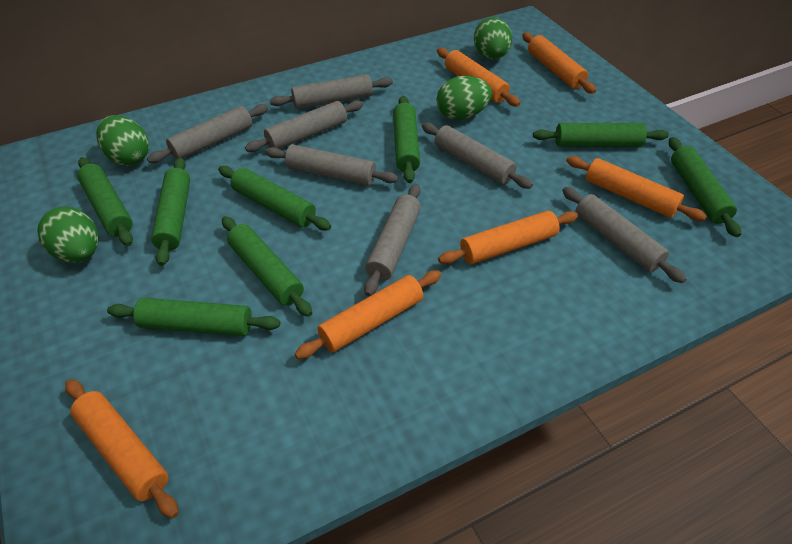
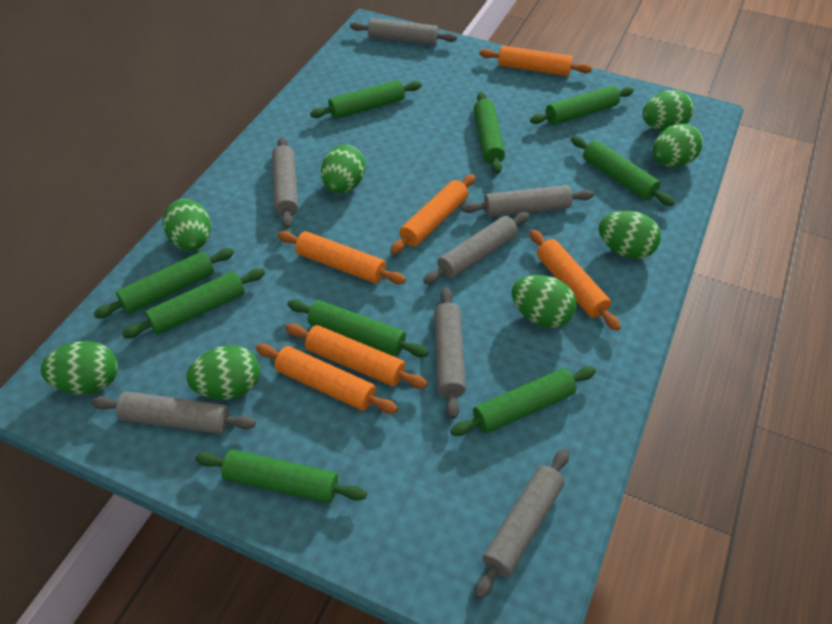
green egg: 4 -> 8
green rolling pin: 8 -> 9

